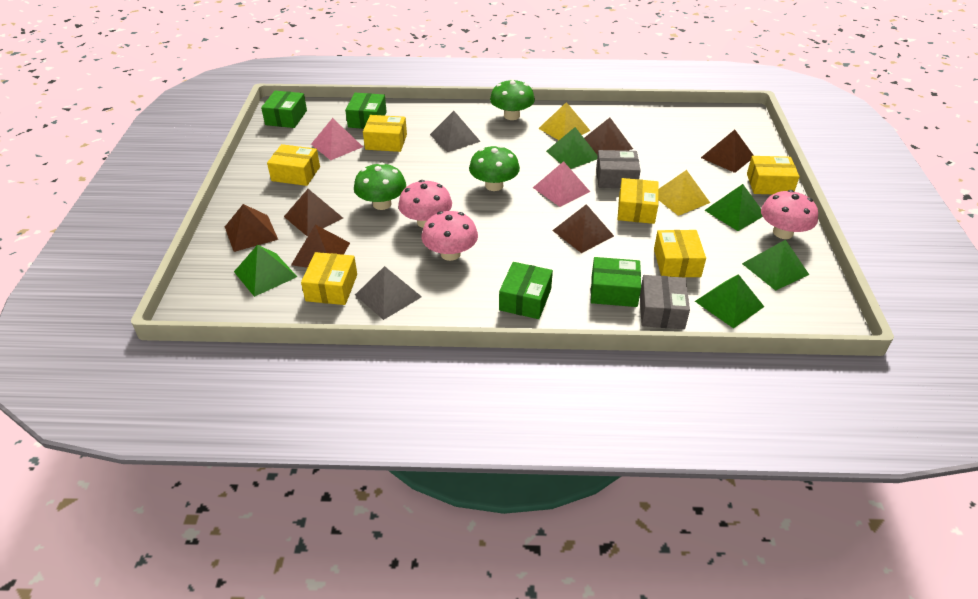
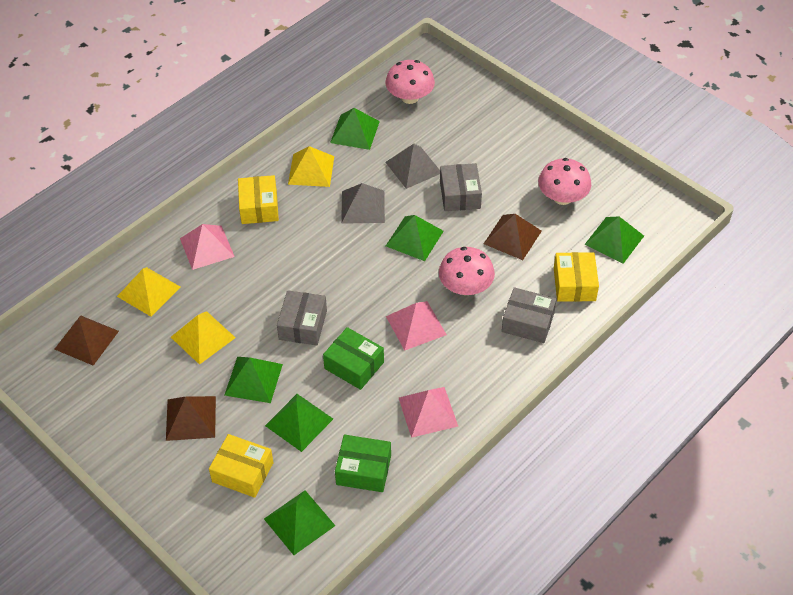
brown pyramid: 6 -> 3
green box: 4 -> 2
green mushroom: 3 -> 0
green pyramid: 5 -> 6
grey box: 2 -> 3
pink pyramid: 2 -> 3
yellow box: 6 -> 3
yellow pyramid: 2 -> 3

